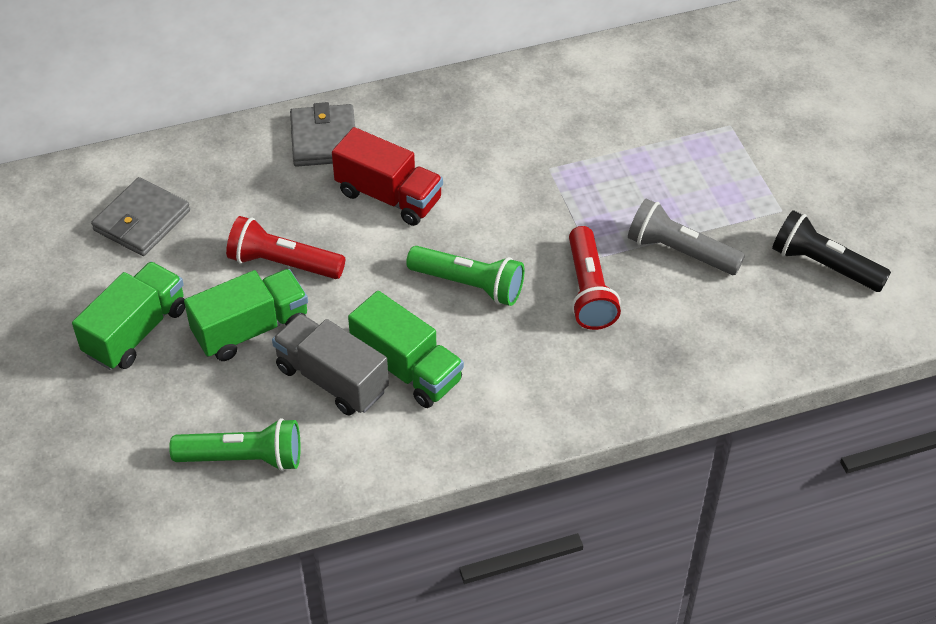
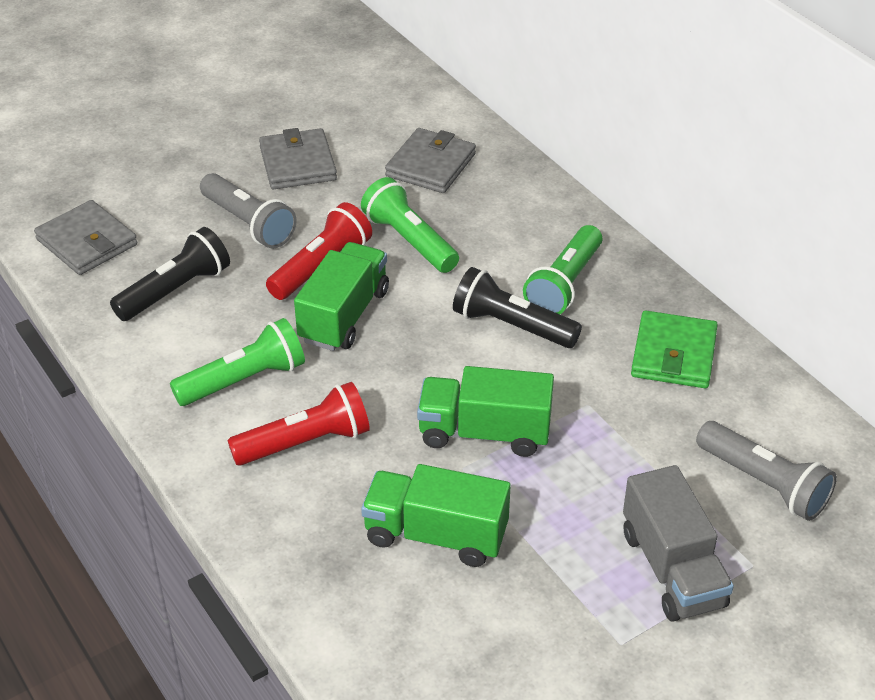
black flashlight: 1 -> 2
green flashlight: 2 -> 3
green wallet: 0 -> 1
grey flashlight: 1 -> 2
grey wallet: 2 -> 3
red truck: 1 -> 0

